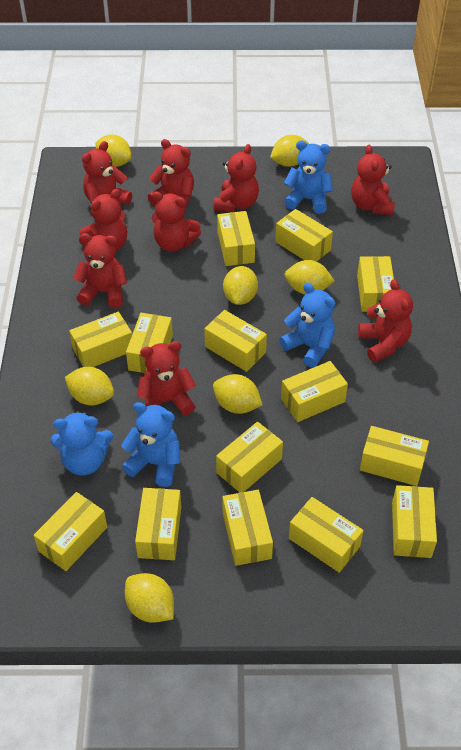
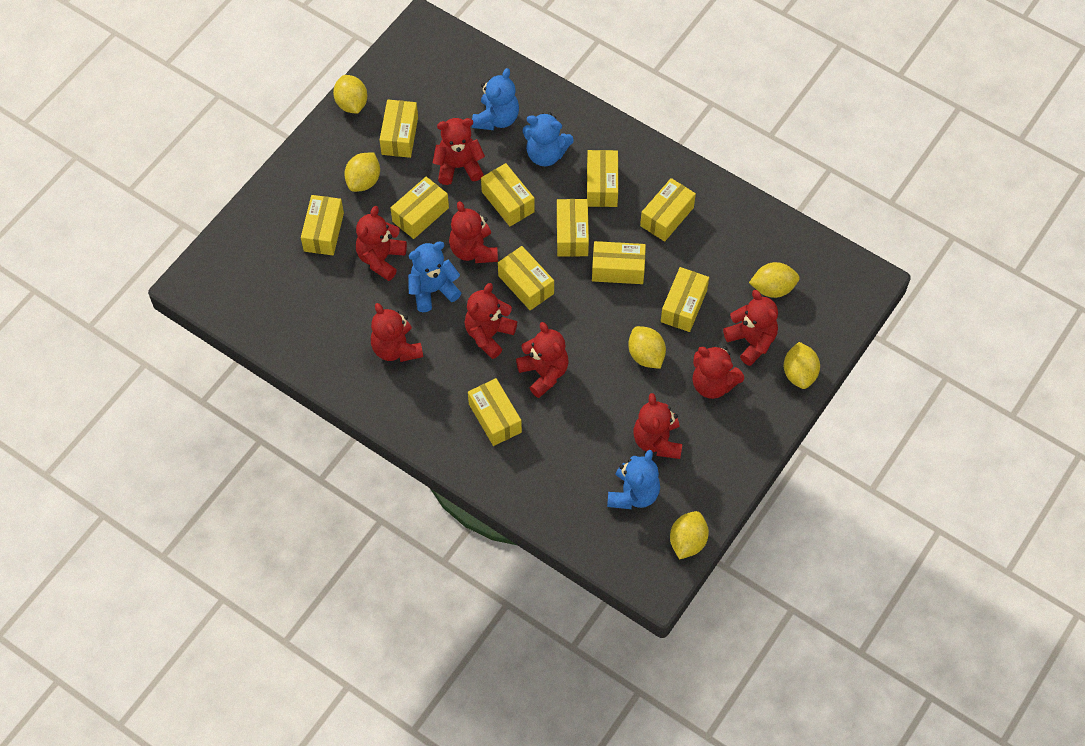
yellow box: 14 -> 11
yellow lemon: 7 -> 6

